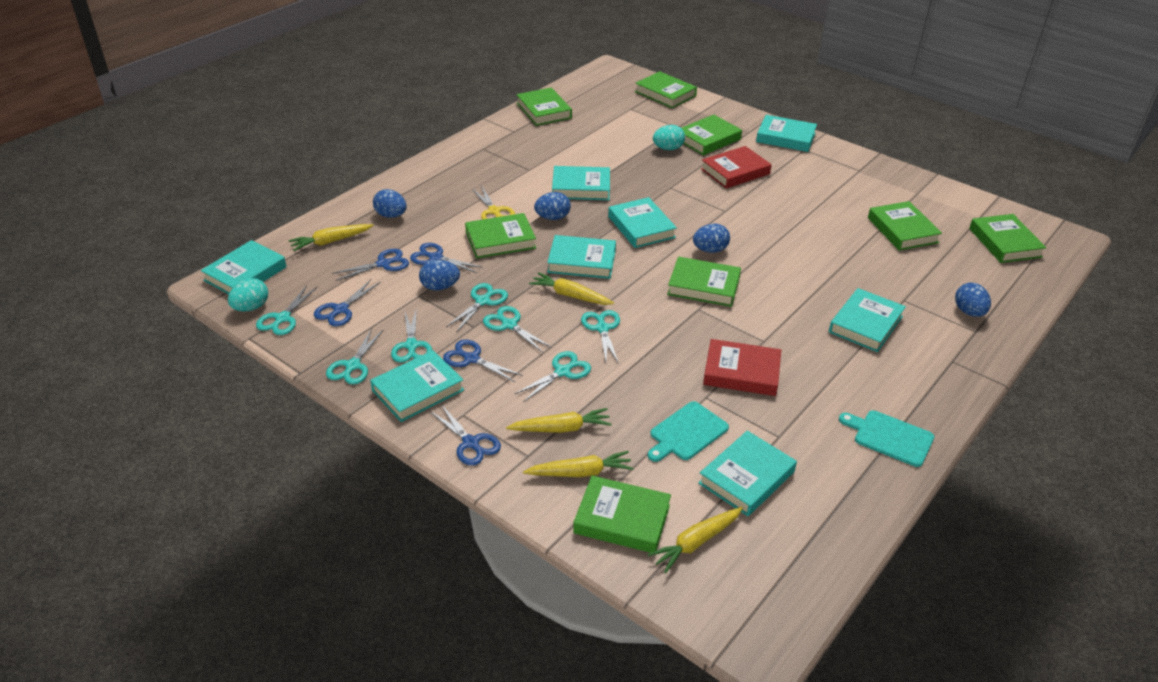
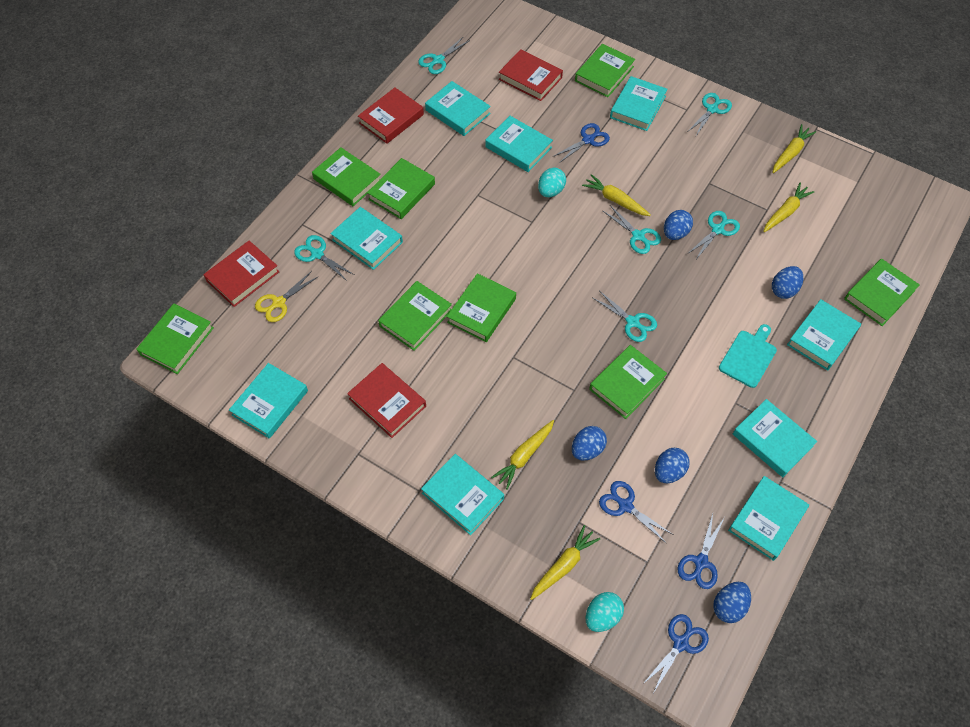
blue scissors: 5 -> 4
red book: 2 -> 4
turquoise book: 8 -> 9
turquoise cutting board: 2 -> 1
turquoise scissors: 7 -> 6

